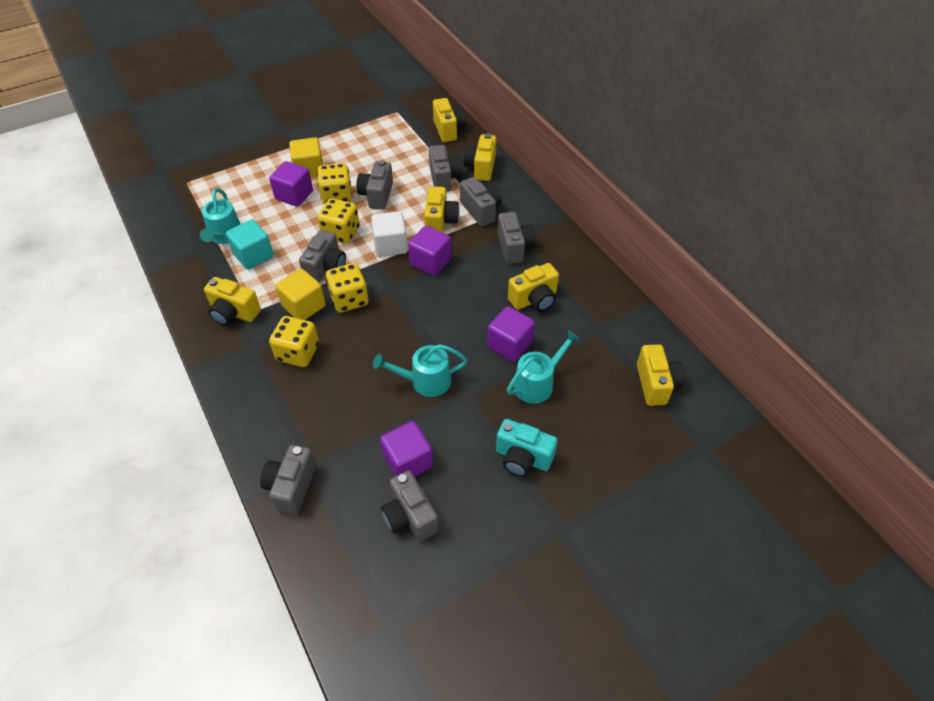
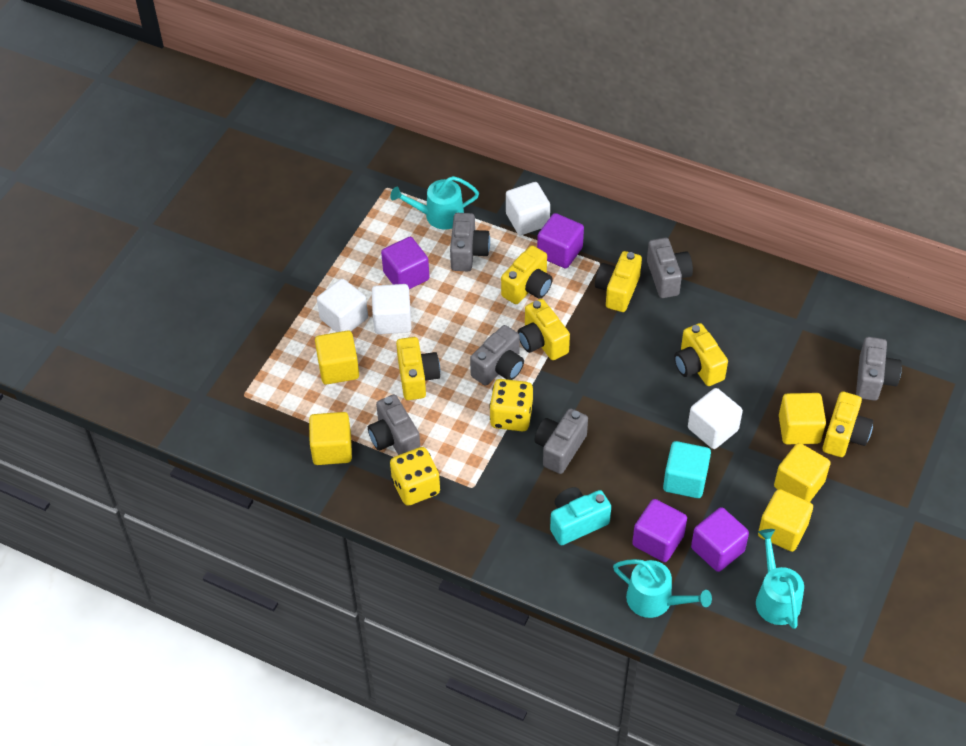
grey camera: 7 -> 6
white cube: 1 -> 4
yellow cube: 2 -> 5
yellow dice: 4 -> 2

